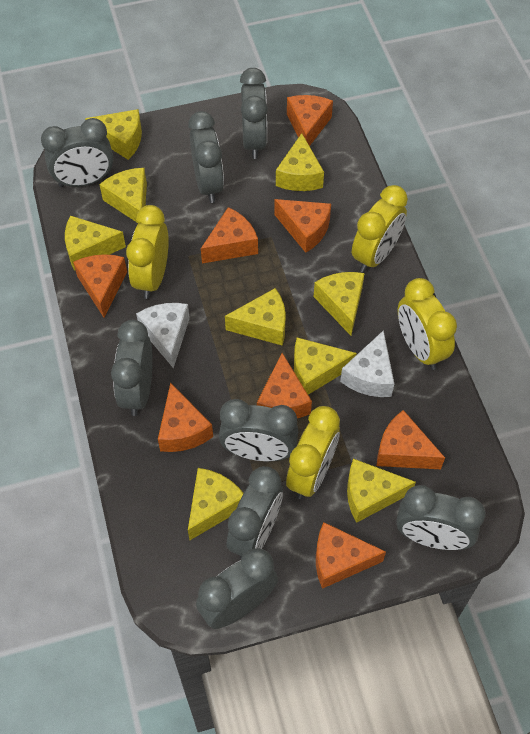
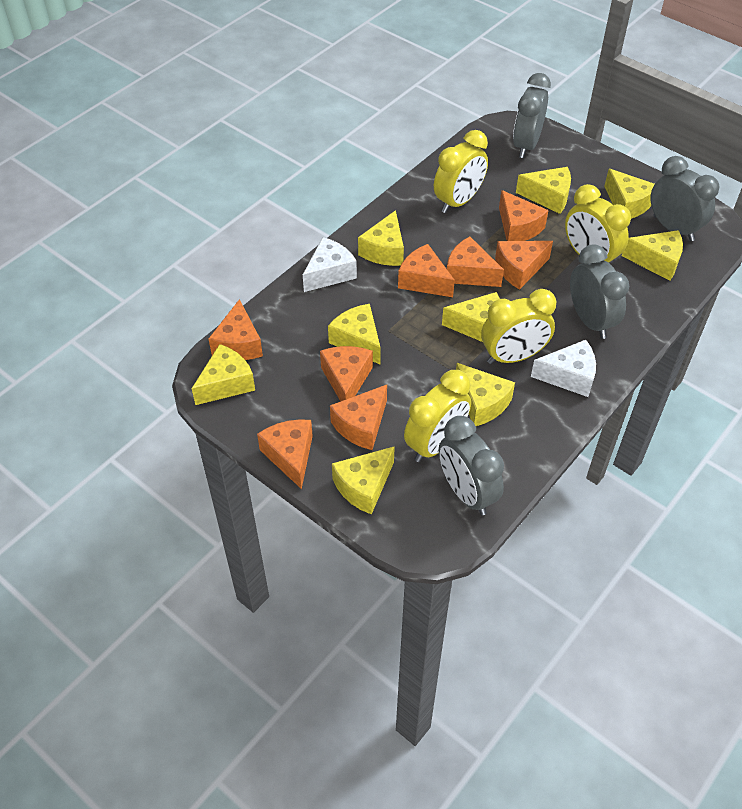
grey clock: 8 -> 4

